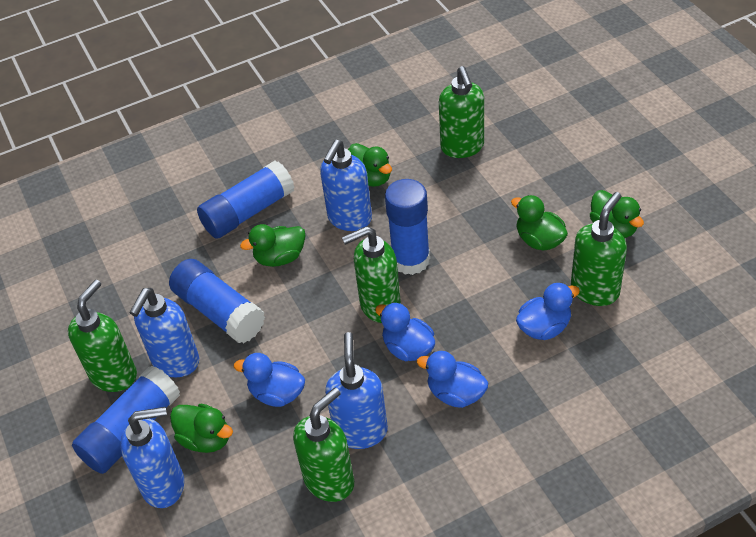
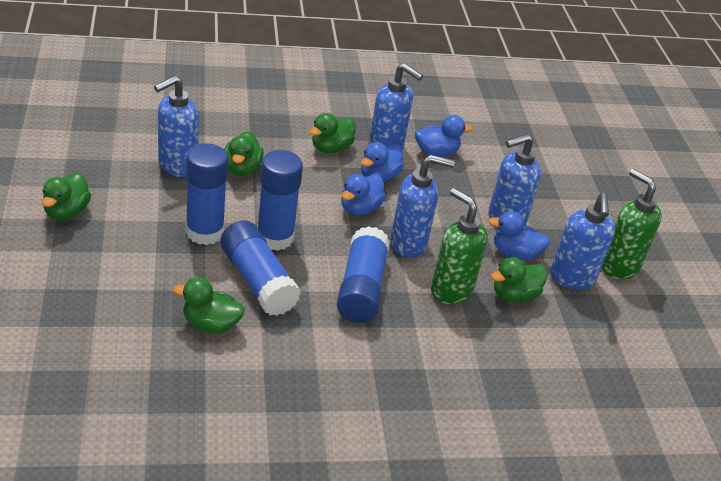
blue soap dispenser: 4 -> 5
green soap dispenser: 5 -> 2

